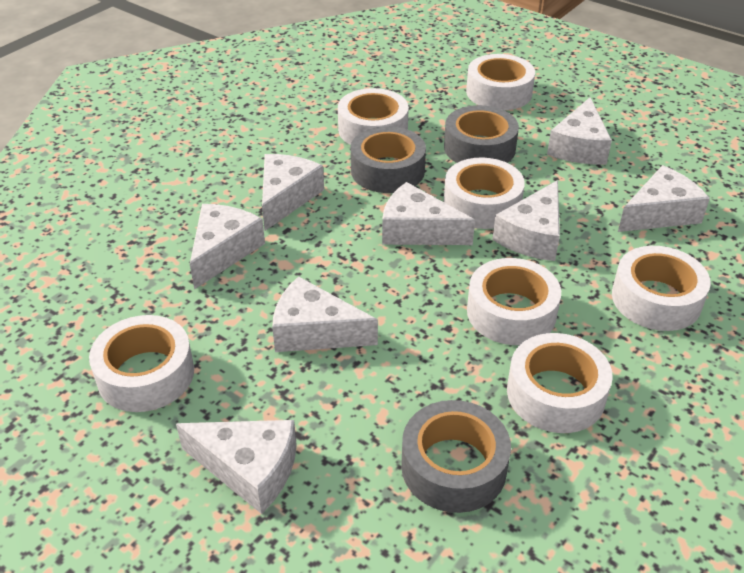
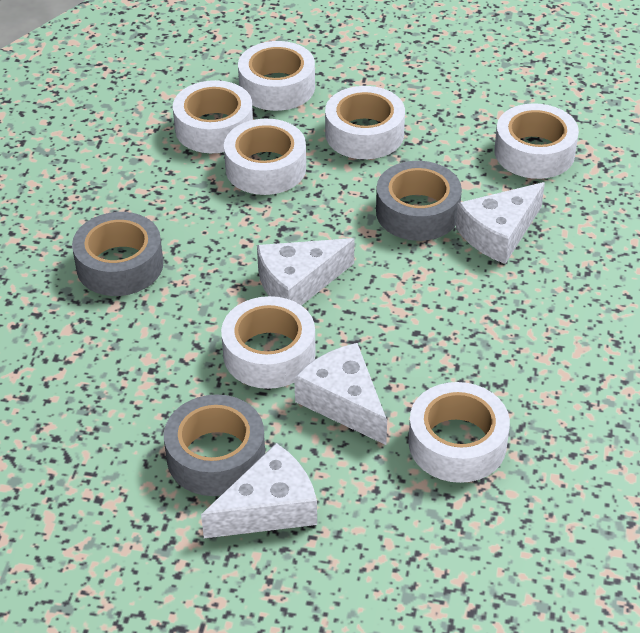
white cheese: 8 -> 4

